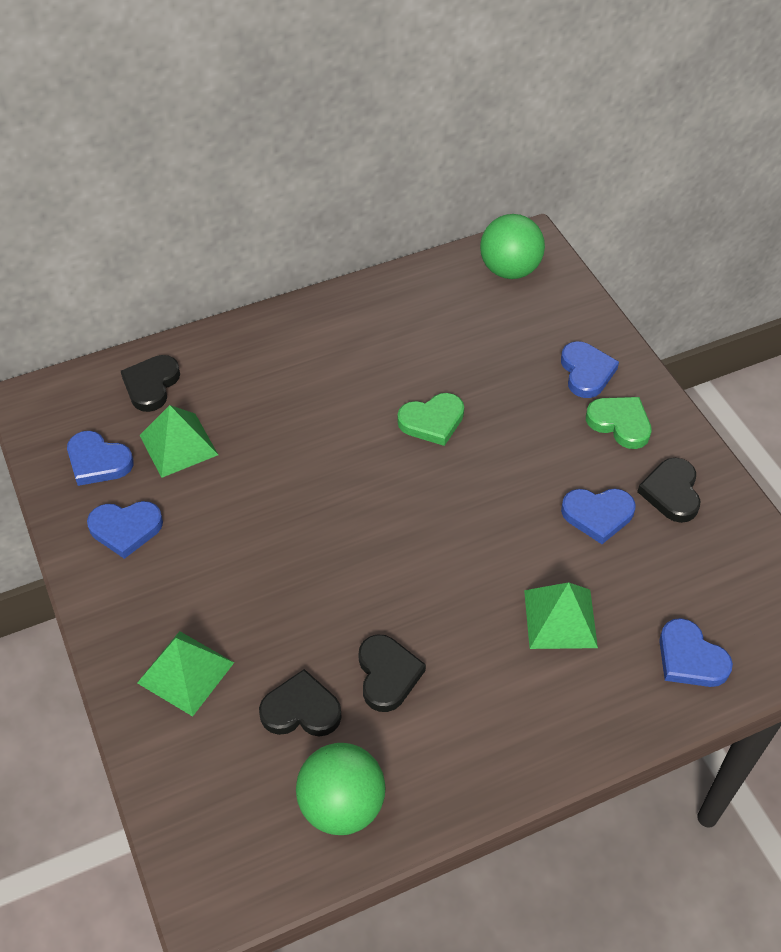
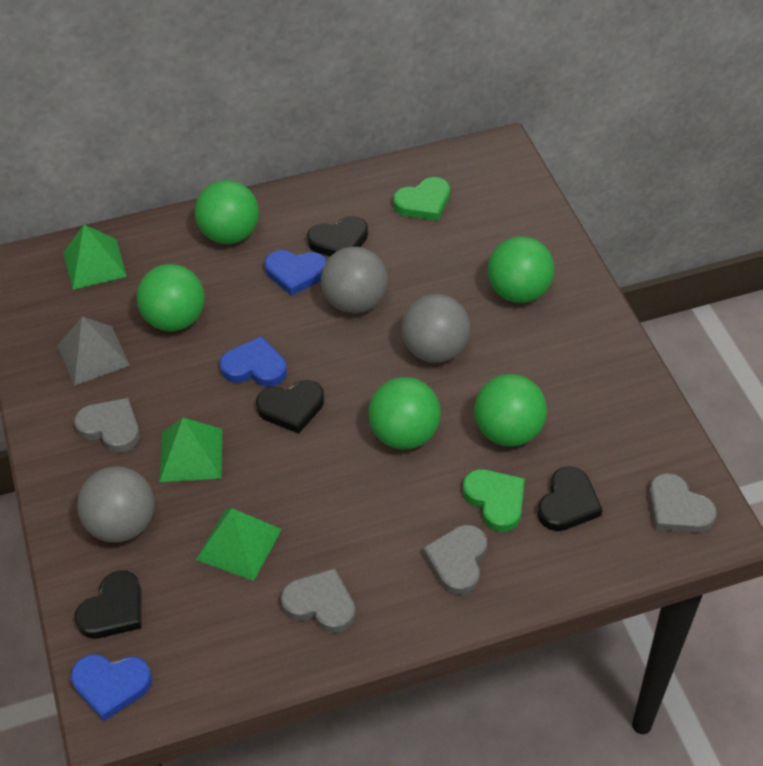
blue heart: 5 -> 3
green ball: 2 -> 5
grey ball: 0 -> 3
grey heart: 0 -> 4
grey pyramid: 0 -> 1

